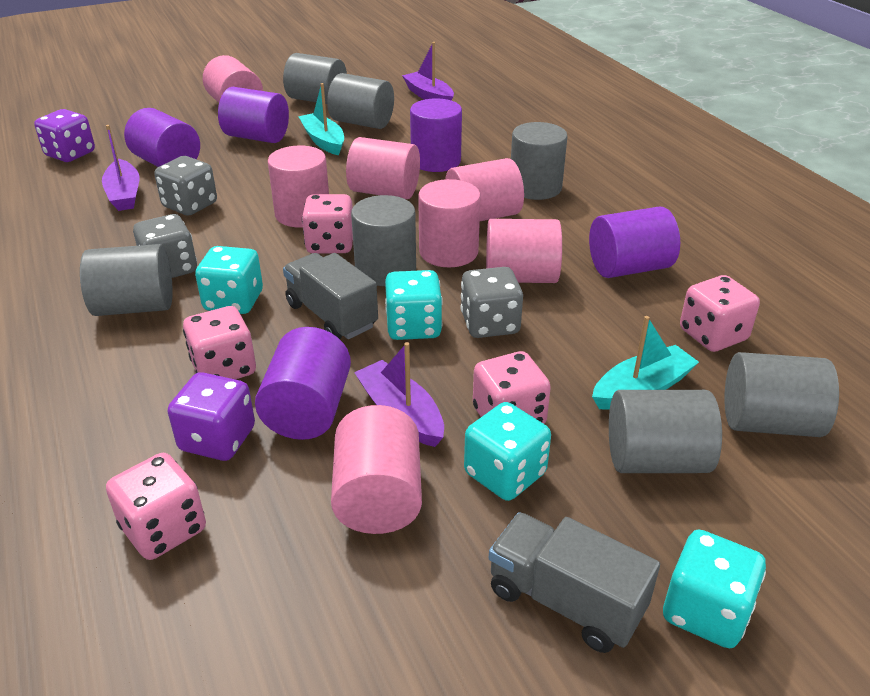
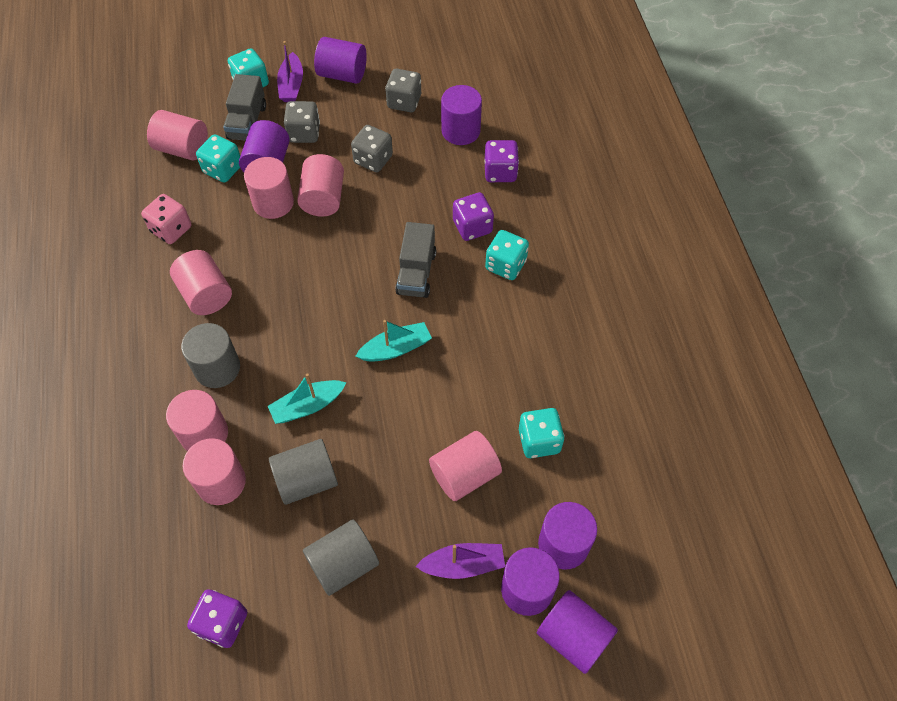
grey cylinder: 7 -> 3
pink dice: 5 -> 1
purple boat: 3 -> 2
purple cylinder: 5 -> 6
purple dice: 2 -> 3

